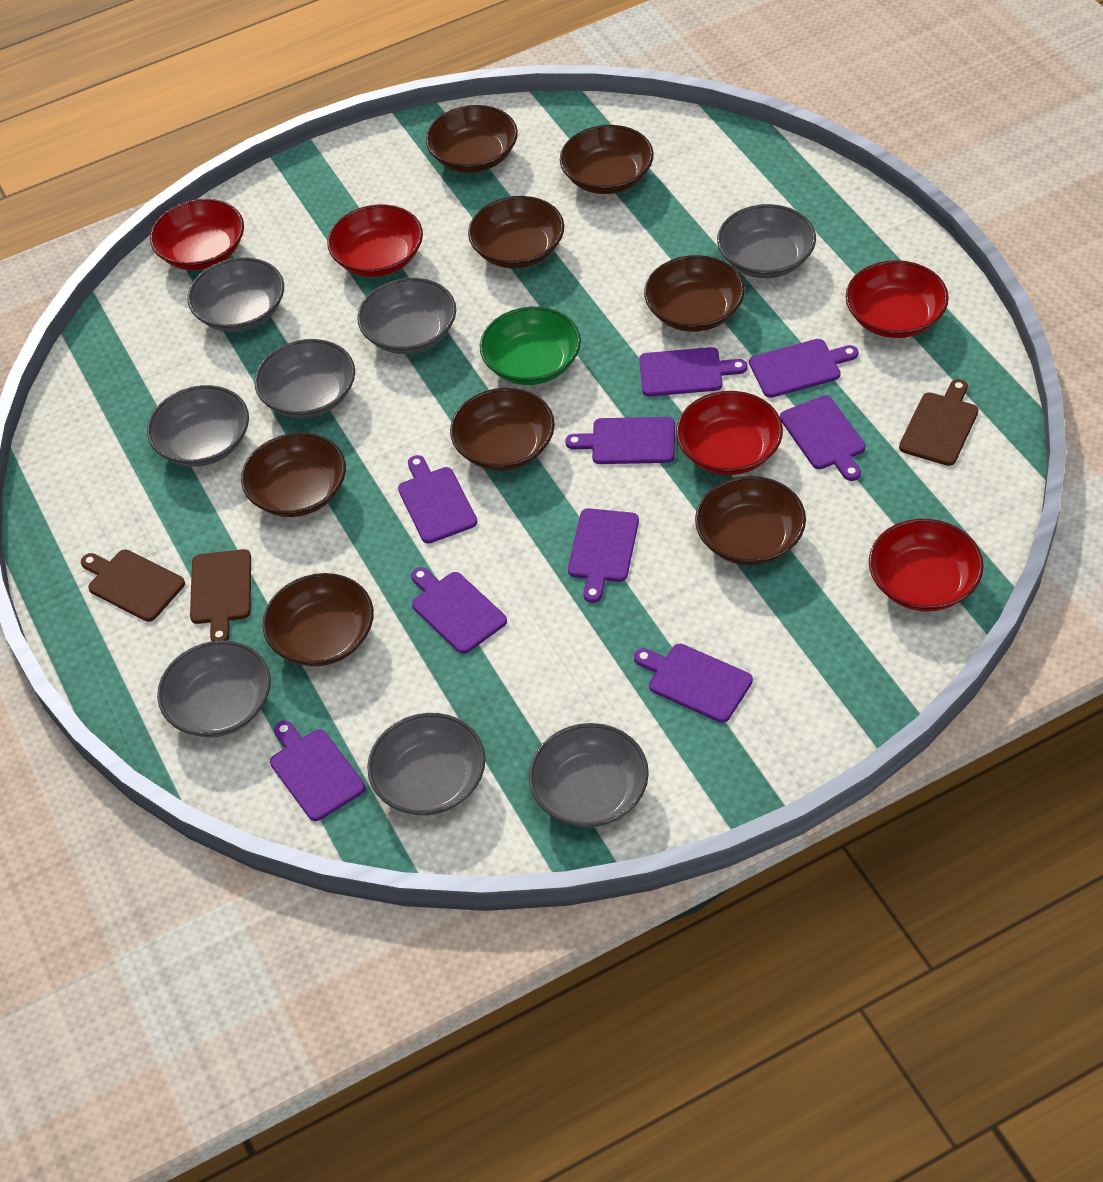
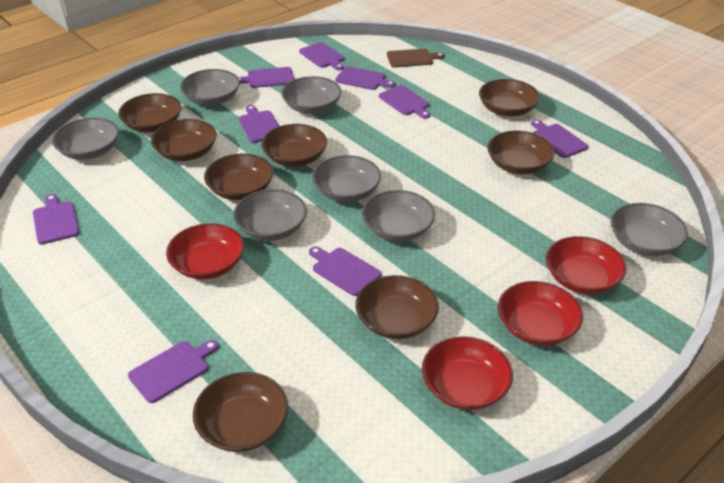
brown cutting board: 3 -> 1
green bowl: 1 -> 0
grey bowl: 8 -> 7
red bowl: 5 -> 4

